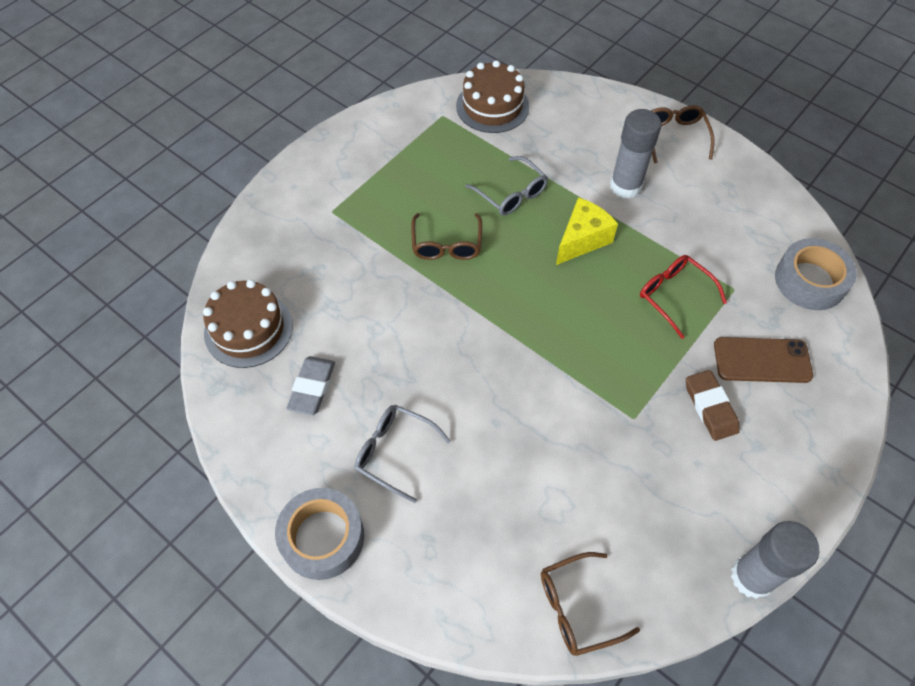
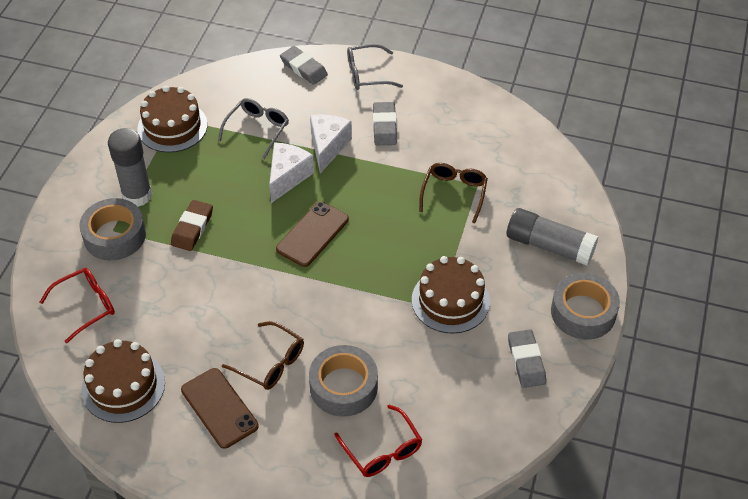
brown cake: 2 -> 3
brown glasses: 3 -> 2
brown phone: 1 -> 2
grey eraser: 1 -> 3
grey tape: 2 -> 3
red glasses: 1 -> 2
white cheese: 0 -> 2
yellow cheese: 1 -> 0

